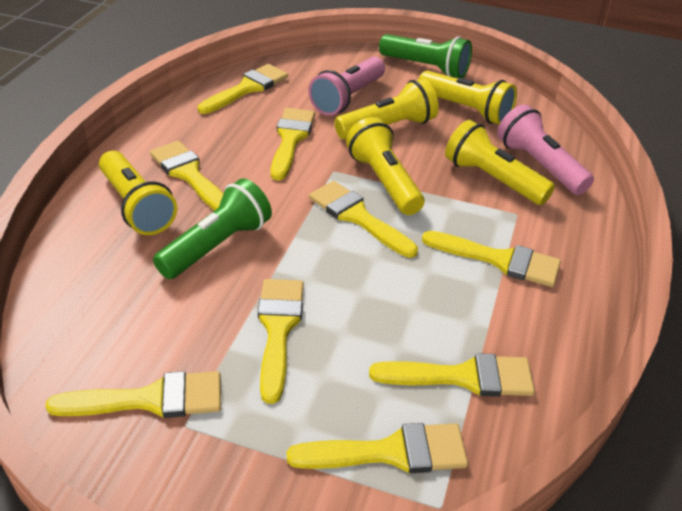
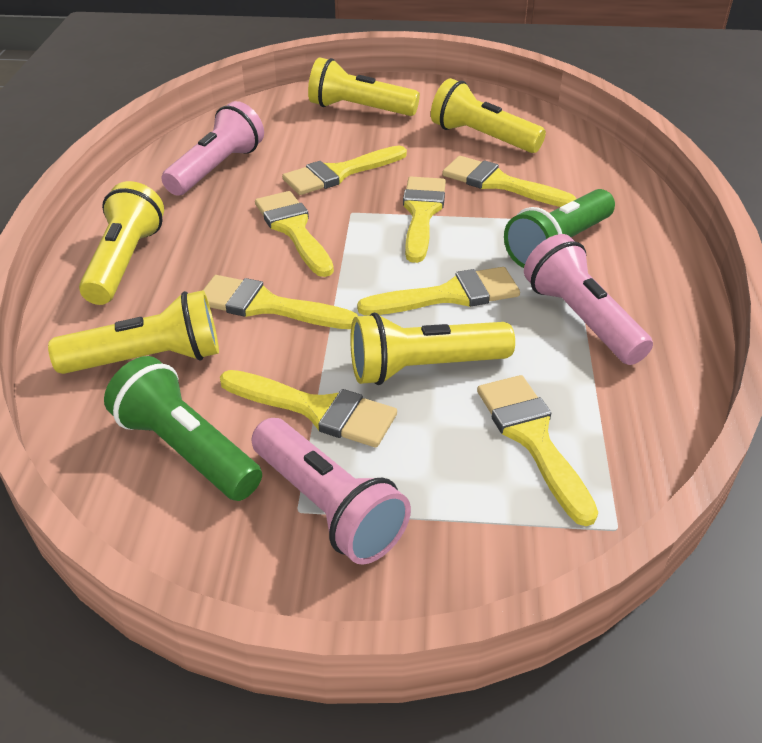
pink flashlight: 2 -> 3
yellow brush: 9 -> 8

